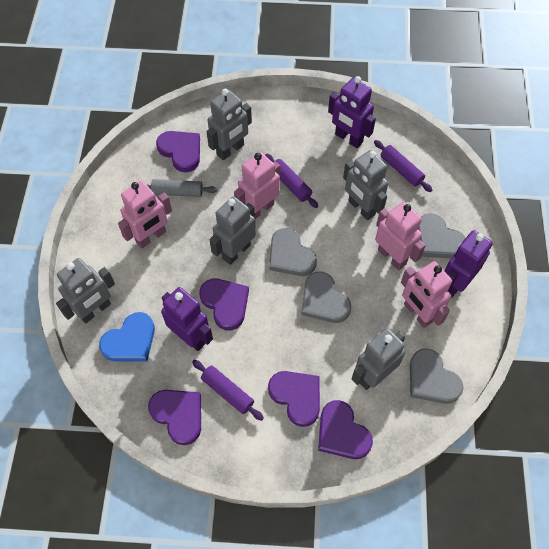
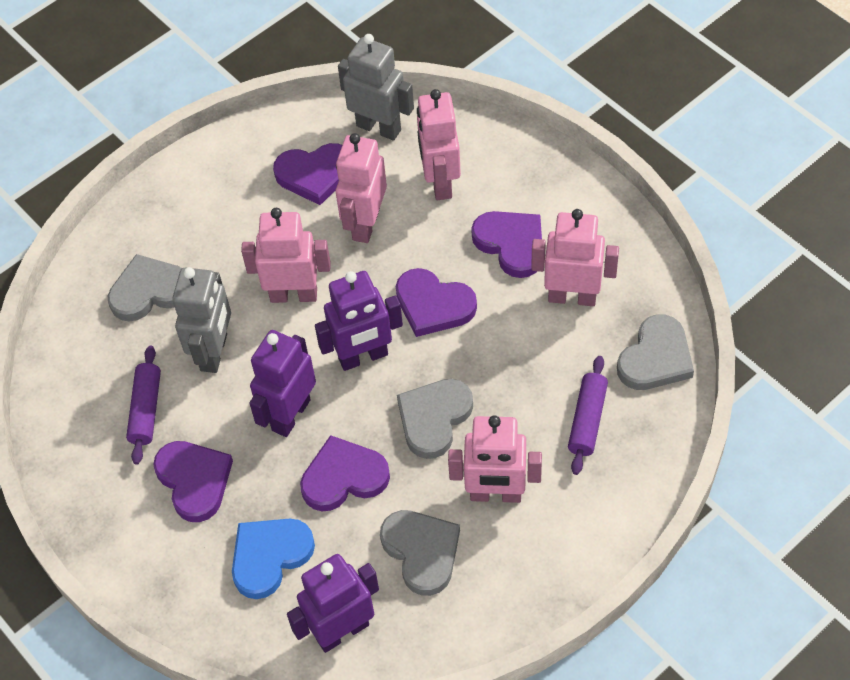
grey robot: 5 -> 2
grey rolling pin: 1 -> 0
pink robot: 4 -> 5
purple rolling pin: 3 -> 2

